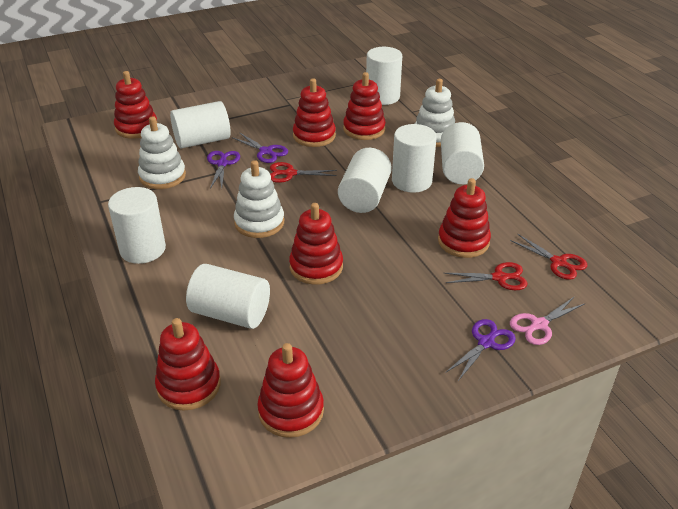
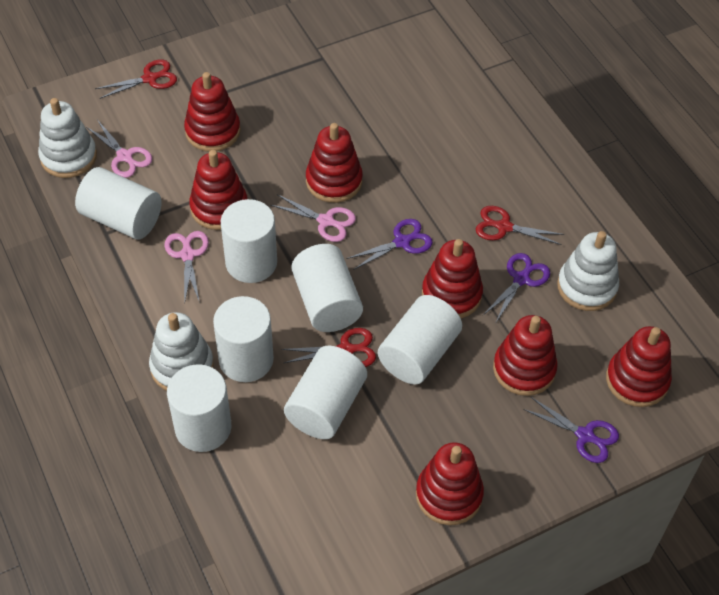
pink scissors: 1 -> 3

